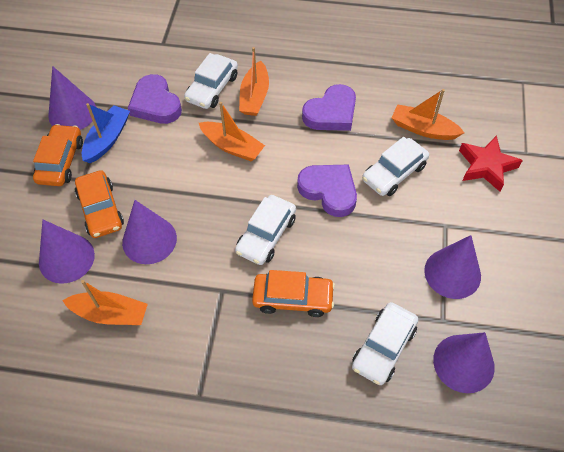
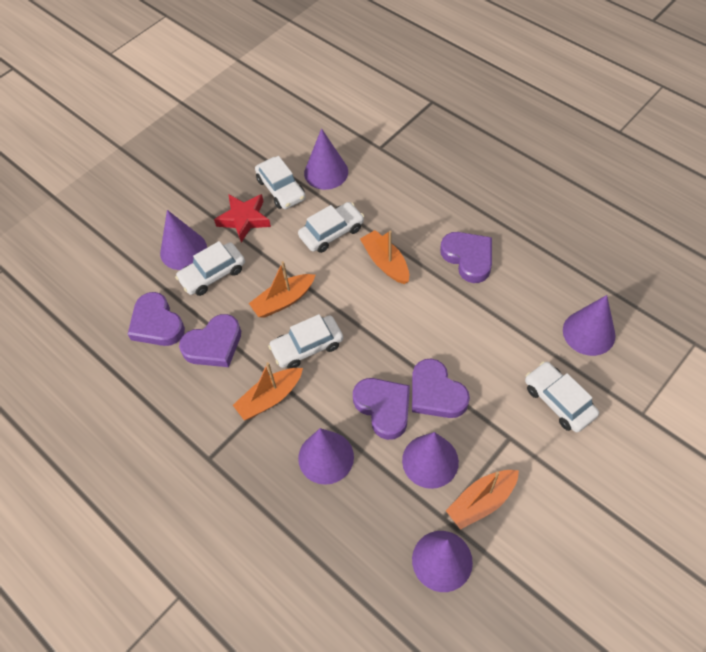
blue boat: 1 -> 0
orange car: 3 -> 0
purple cone: 5 -> 6
purple heart: 3 -> 5
white car: 4 -> 5

